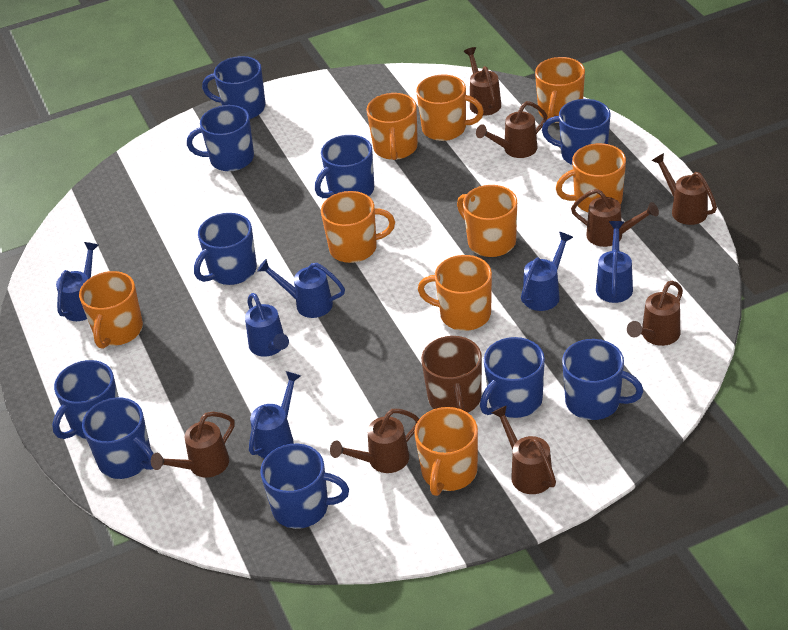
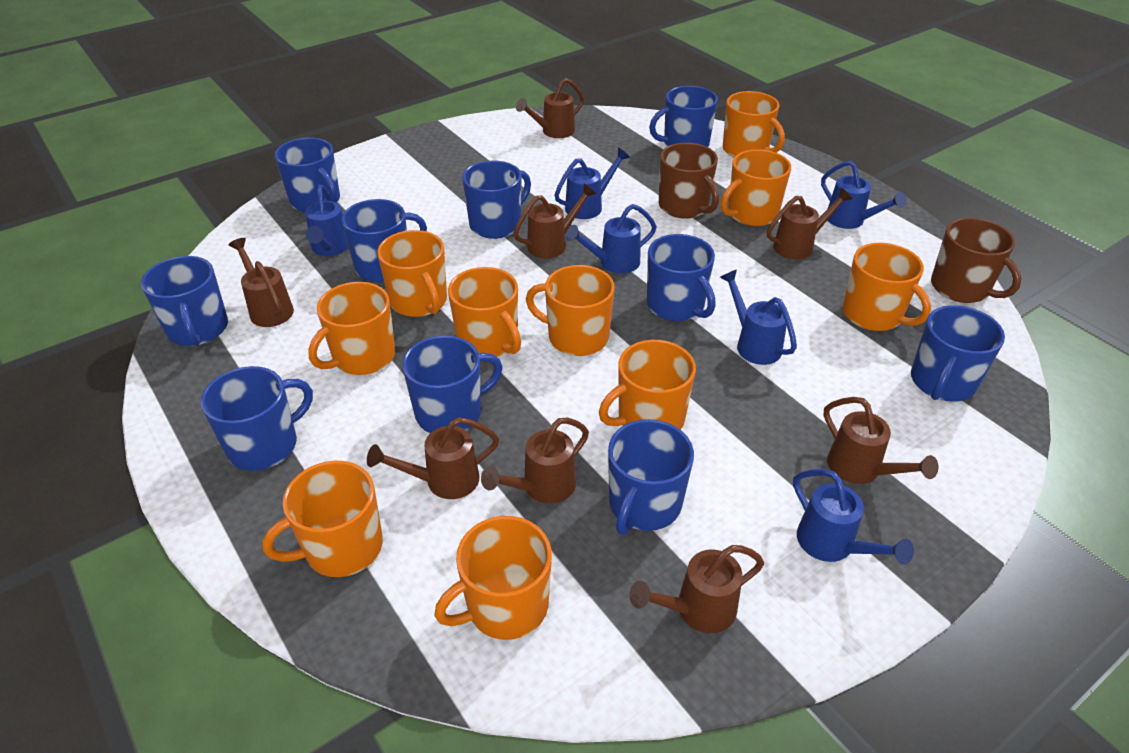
brown mug: 1 -> 2
orange mug: 9 -> 10

